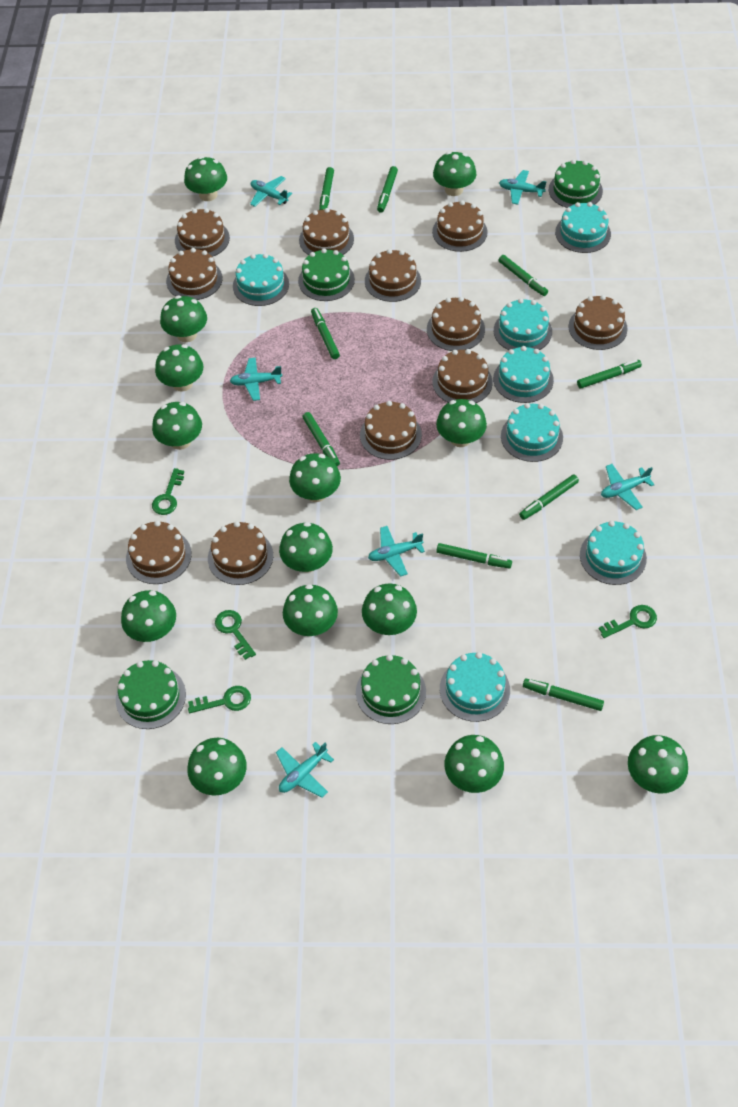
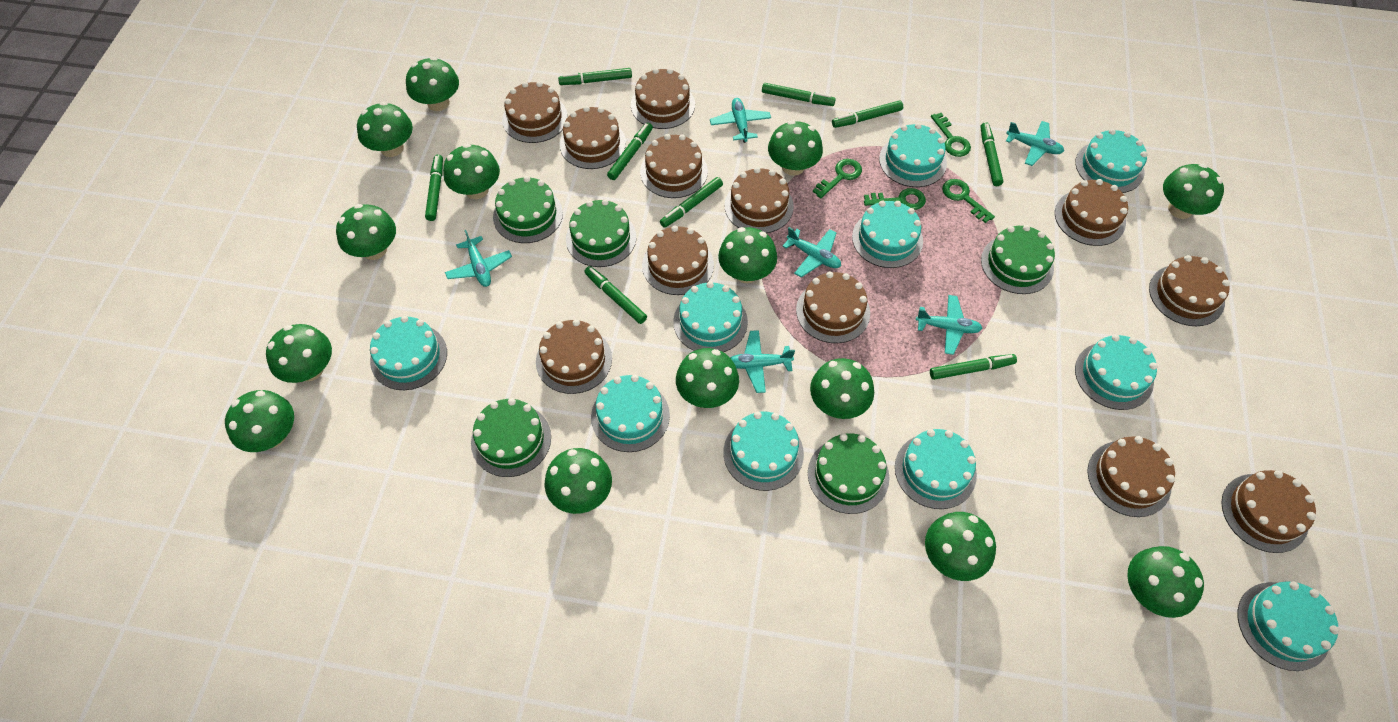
brown cake: 11 -> 12
green cake: 4 -> 5
turquoise cake: 7 -> 10

